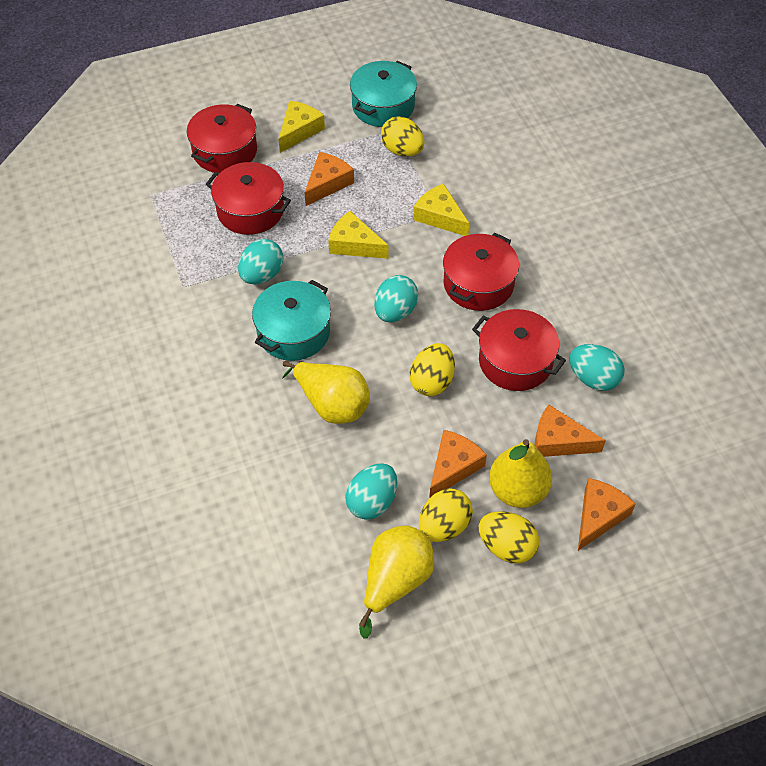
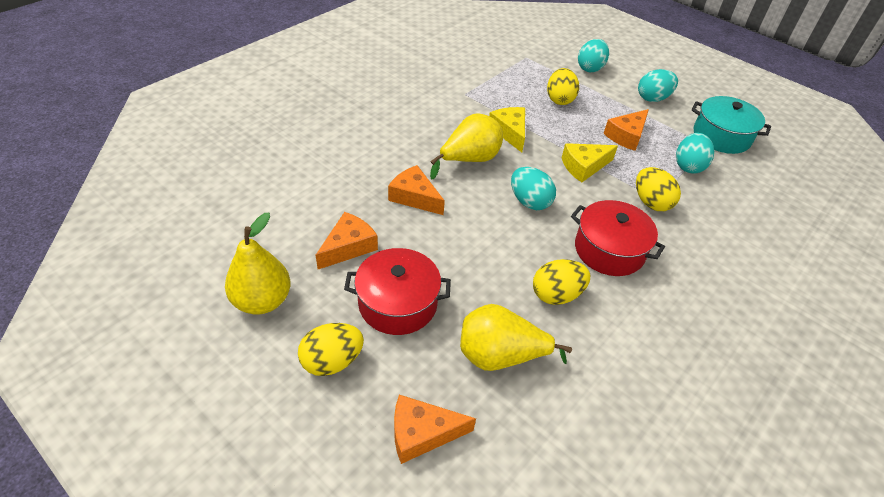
red pot: 4 -> 2
turquoise pot: 2 -> 1
yellow cheese: 3 -> 2

